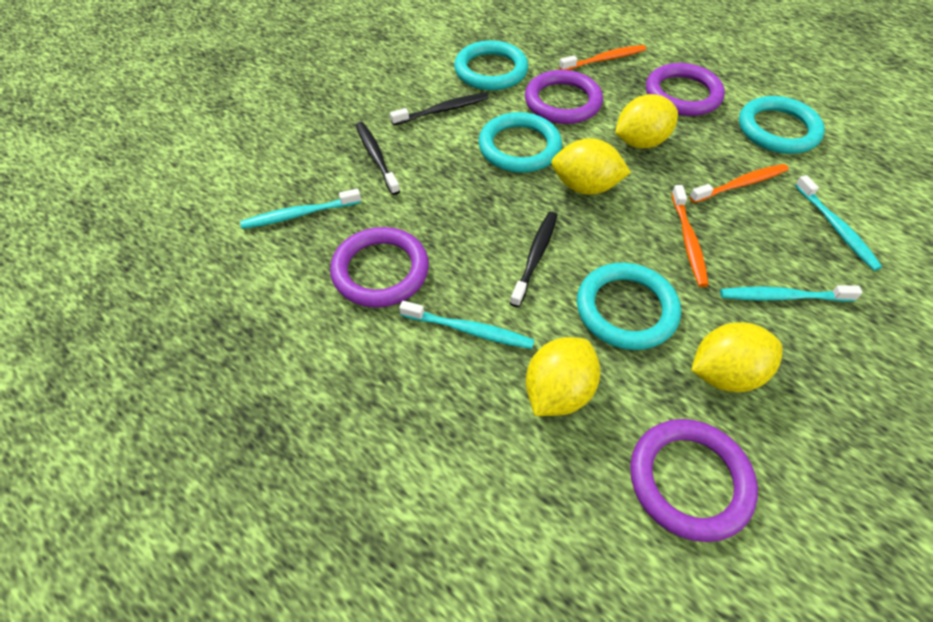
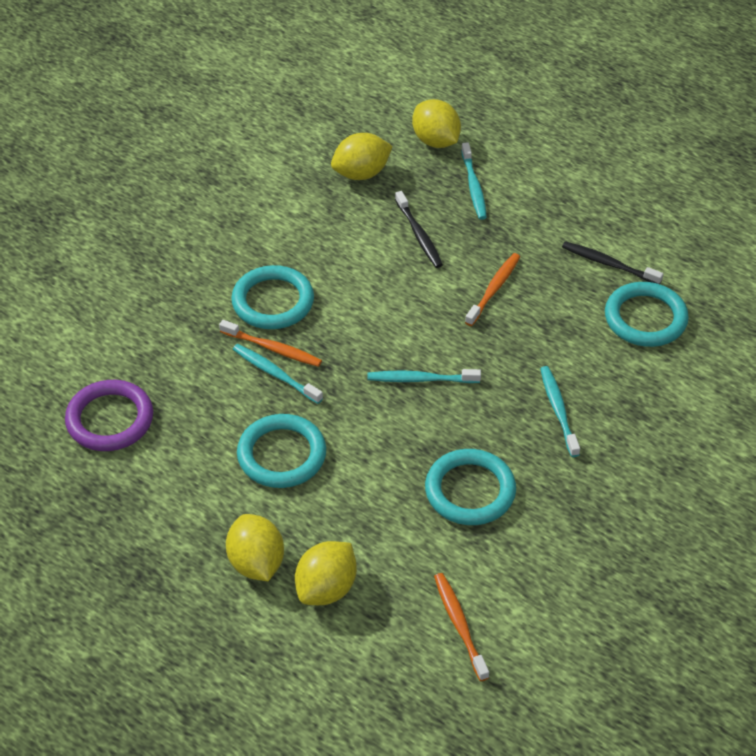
black toothbrush: 3 -> 2
purple ring: 4 -> 1

